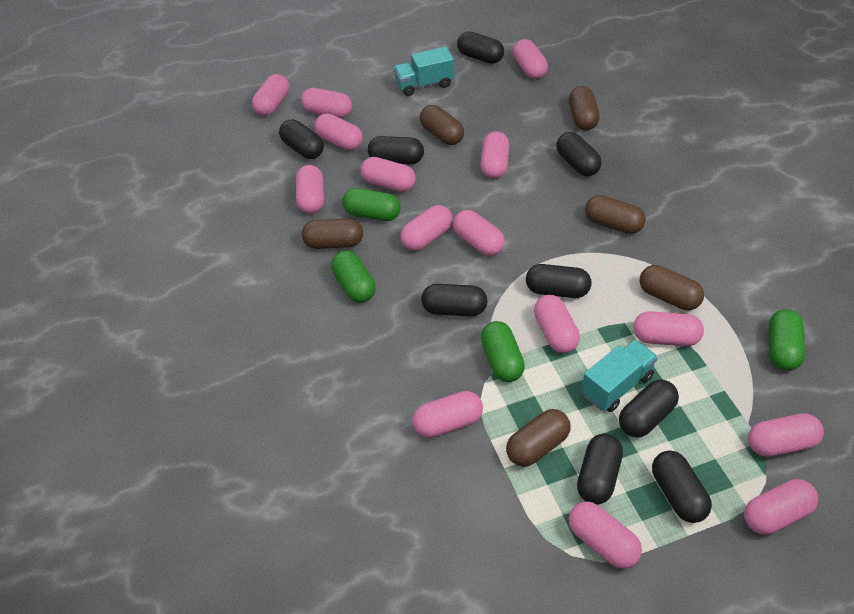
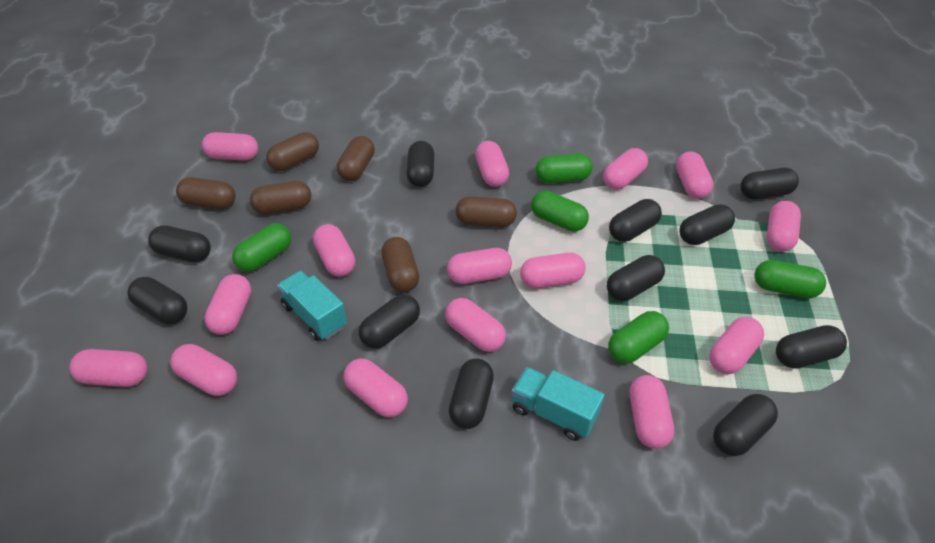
black capsule: 9 -> 11
green capsule: 4 -> 5

